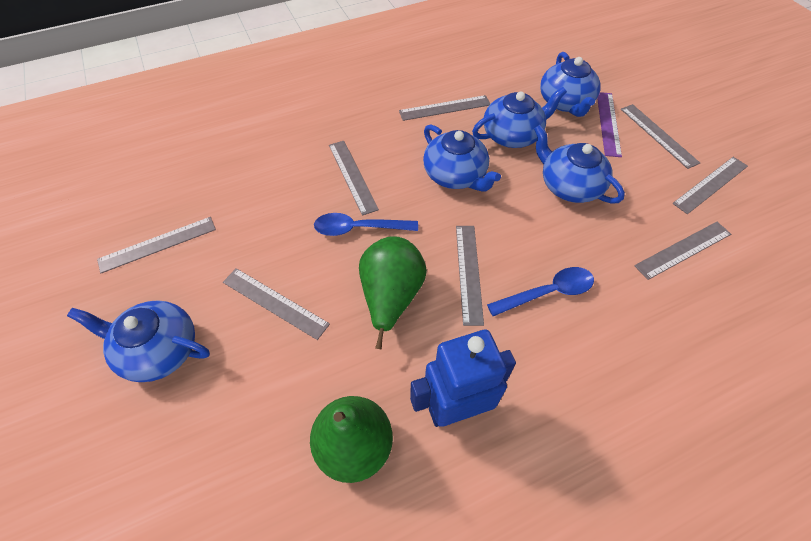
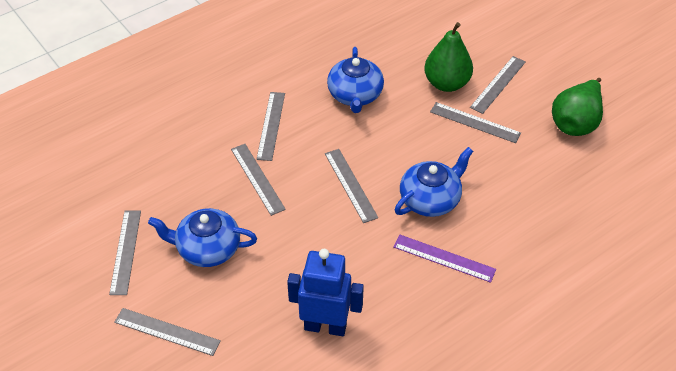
blue spoon: 2 -> 0
blue teapot: 5 -> 3
grey ruler: 8 -> 7

